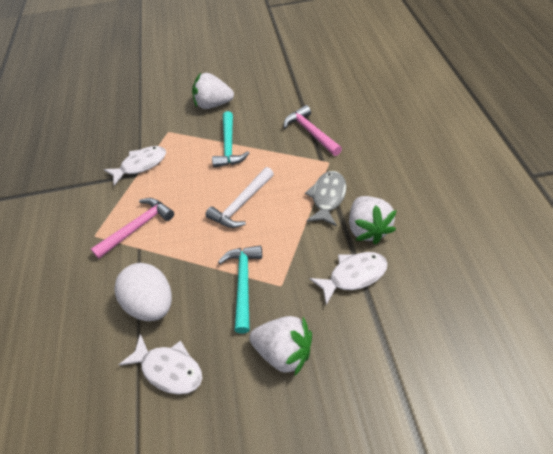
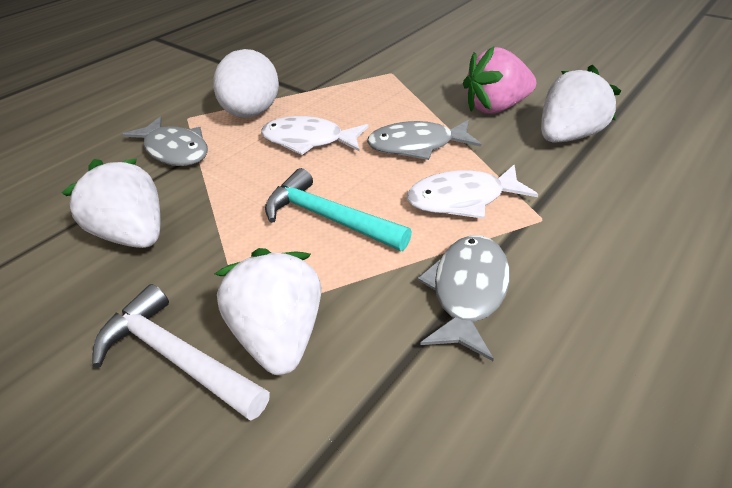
grey fish: 1 -> 3
pink hammer: 2 -> 0
pink strawberry: 0 -> 1
turquoise hammer: 2 -> 1
white fish: 3 -> 2

